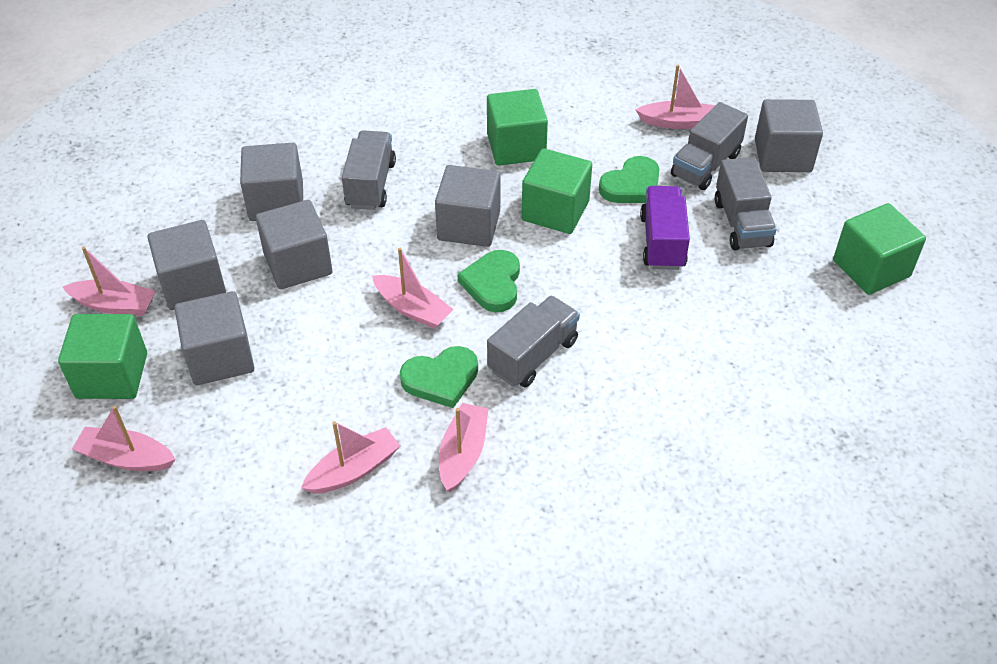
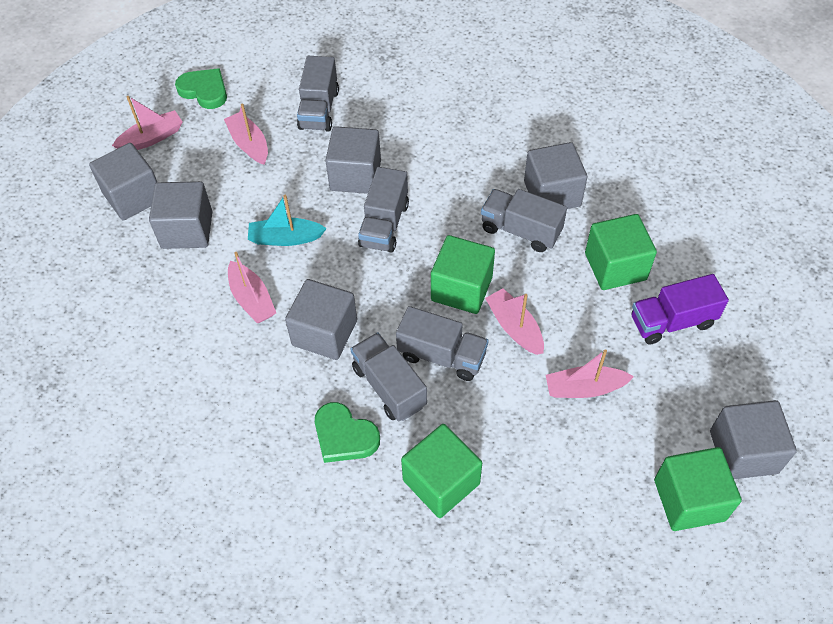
green heart: 3 -> 2
grey truck: 4 -> 5
pink boat: 6 -> 5
turquoise boat: 0 -> 1

